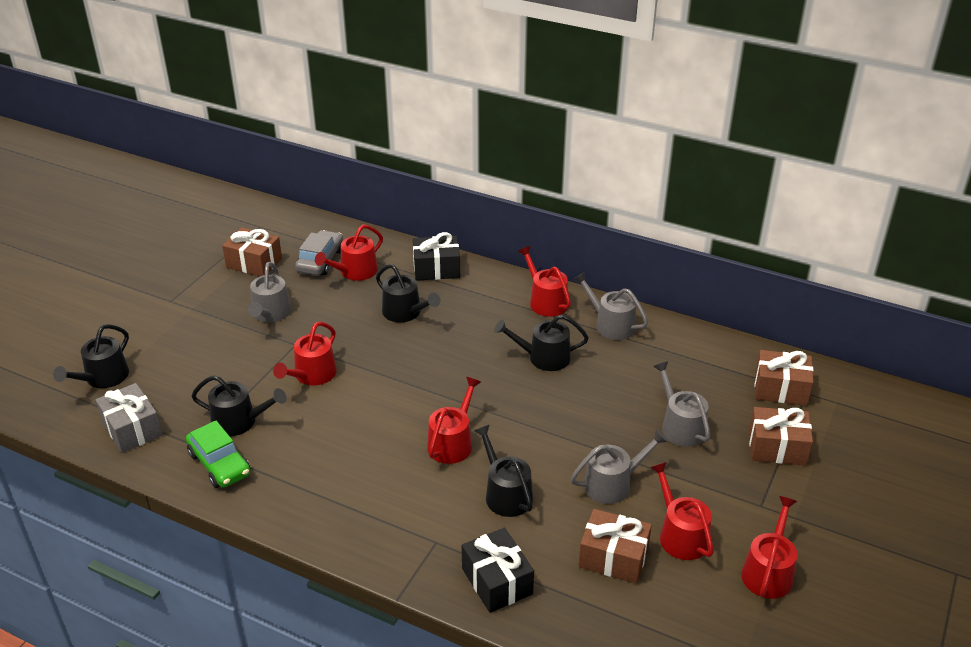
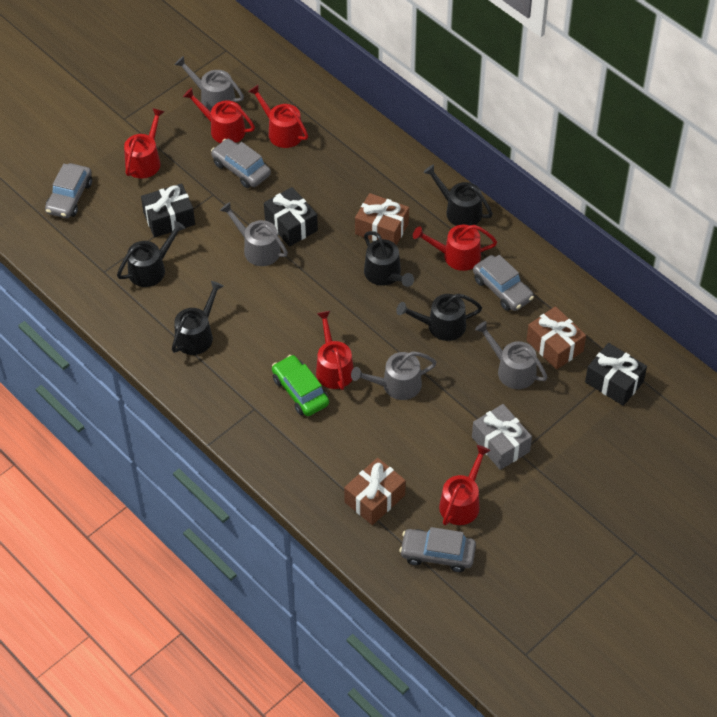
black gift: 2 -> 3
brown gift: 4 -> 3
grey car: 1 -> 4

